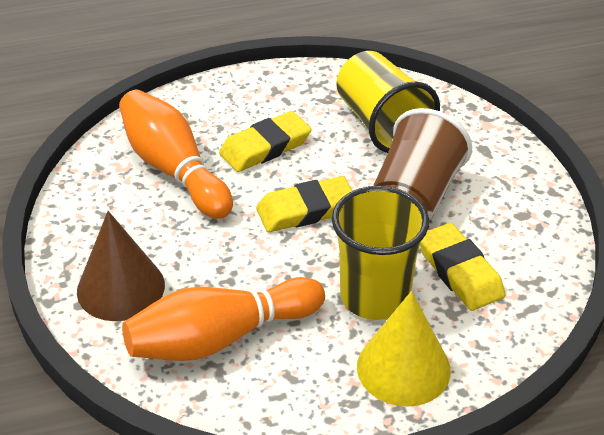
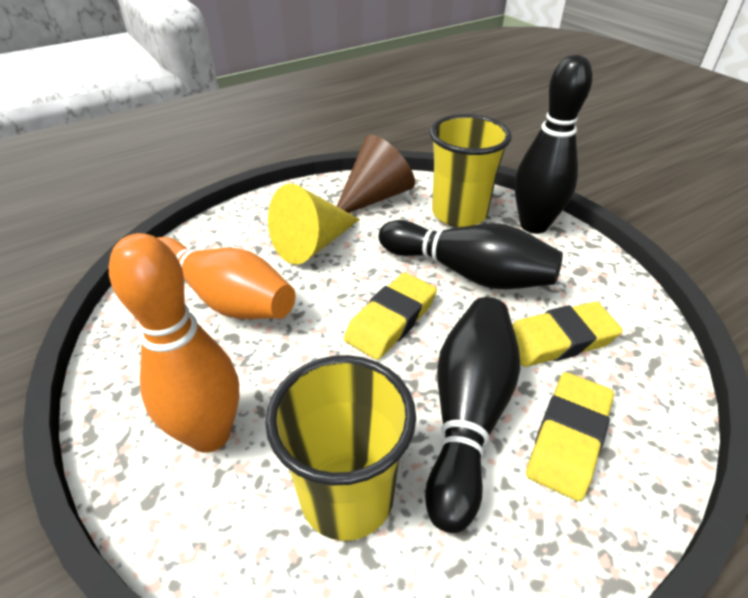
black bowling pin: 0 -> 3
brown cup: 1 -> 0

